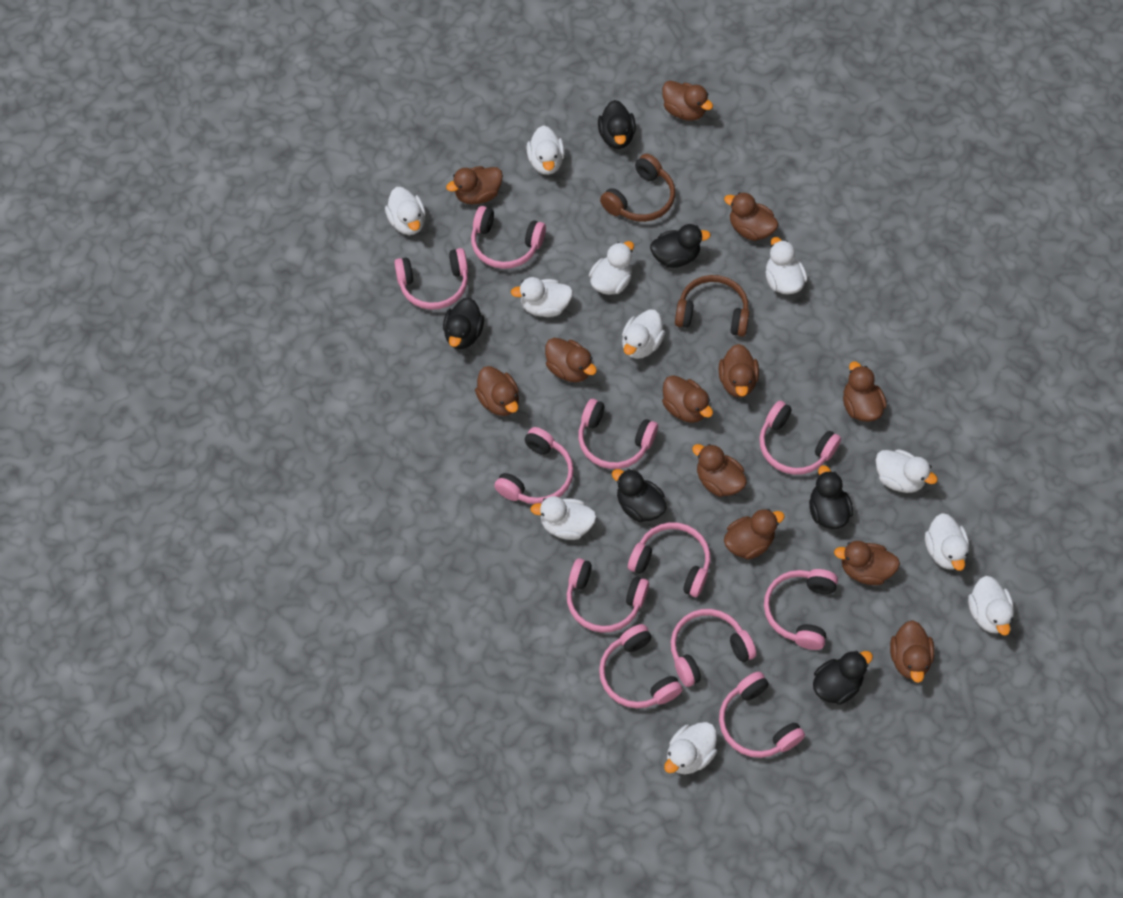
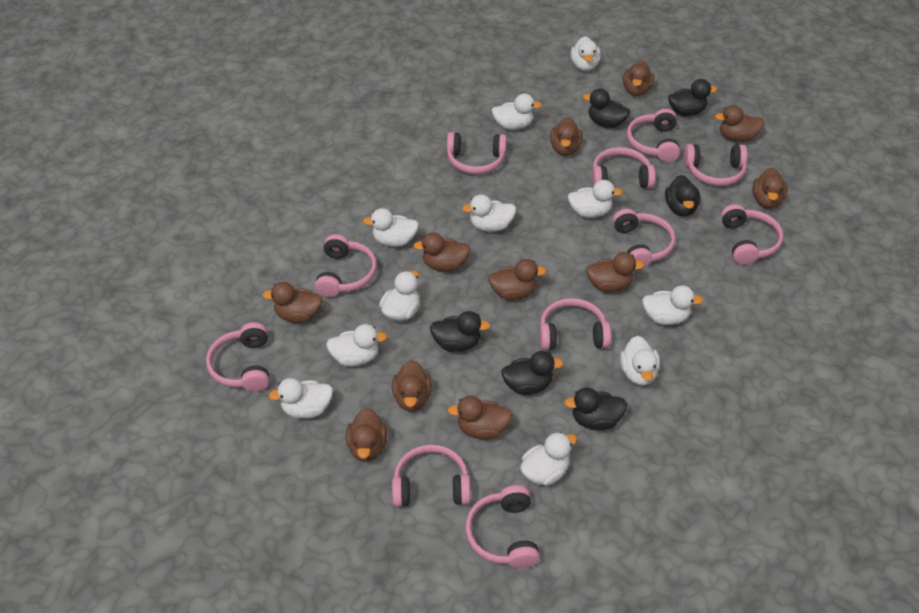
brown duck: 12 -> 11
brown headphones: 2 -> 0

